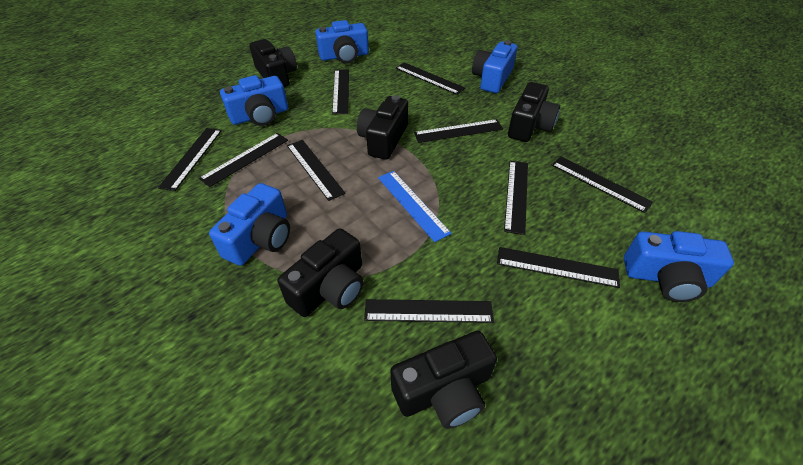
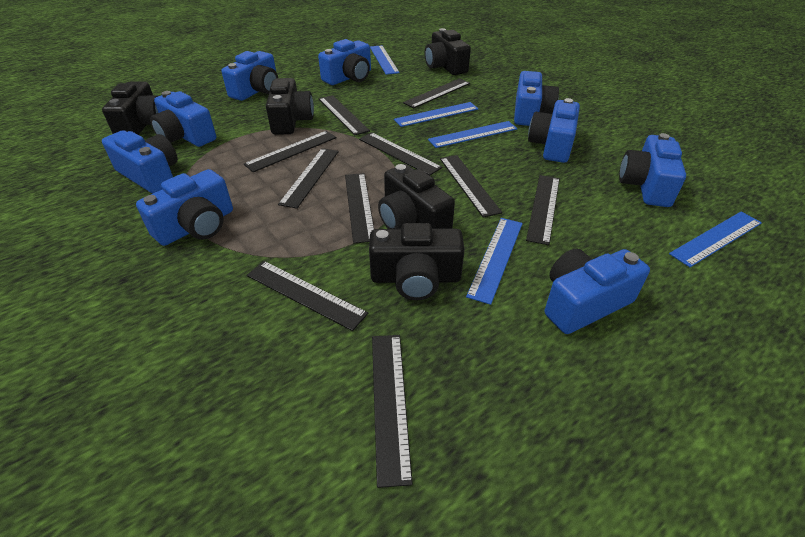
blue camera: 5 -> 9
blue ruler: 1 -> 5

